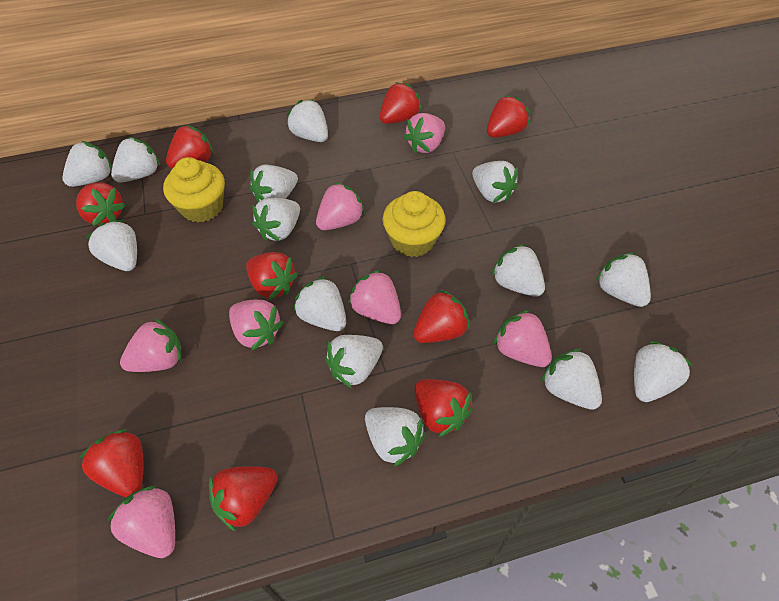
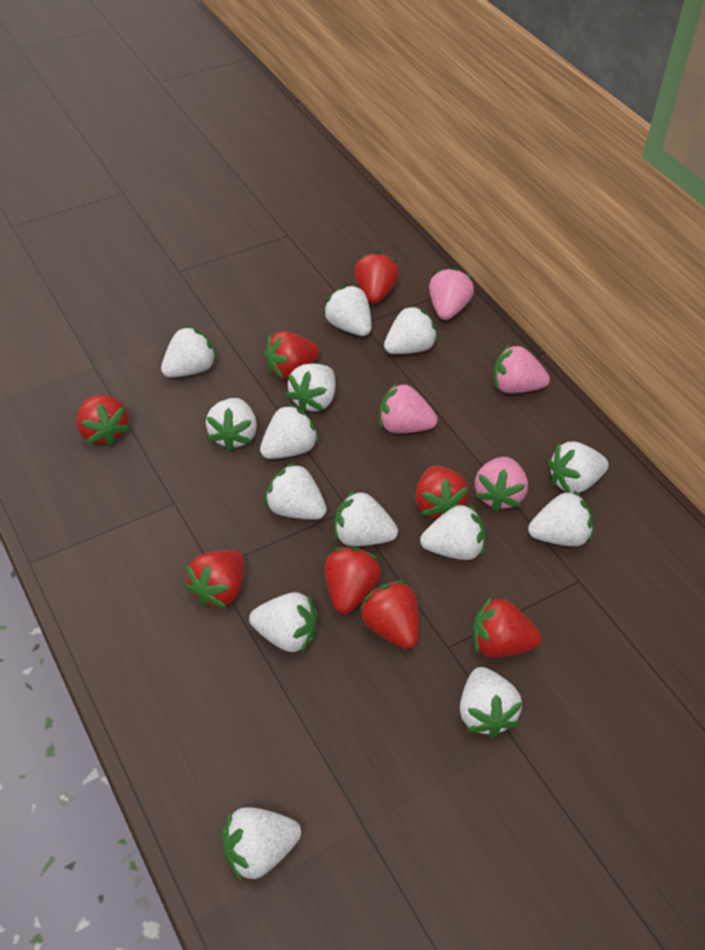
pink strawberry: 7 -> 4
red strawberry: 9 -> 8
yellow cupcake: 2 -> 0

